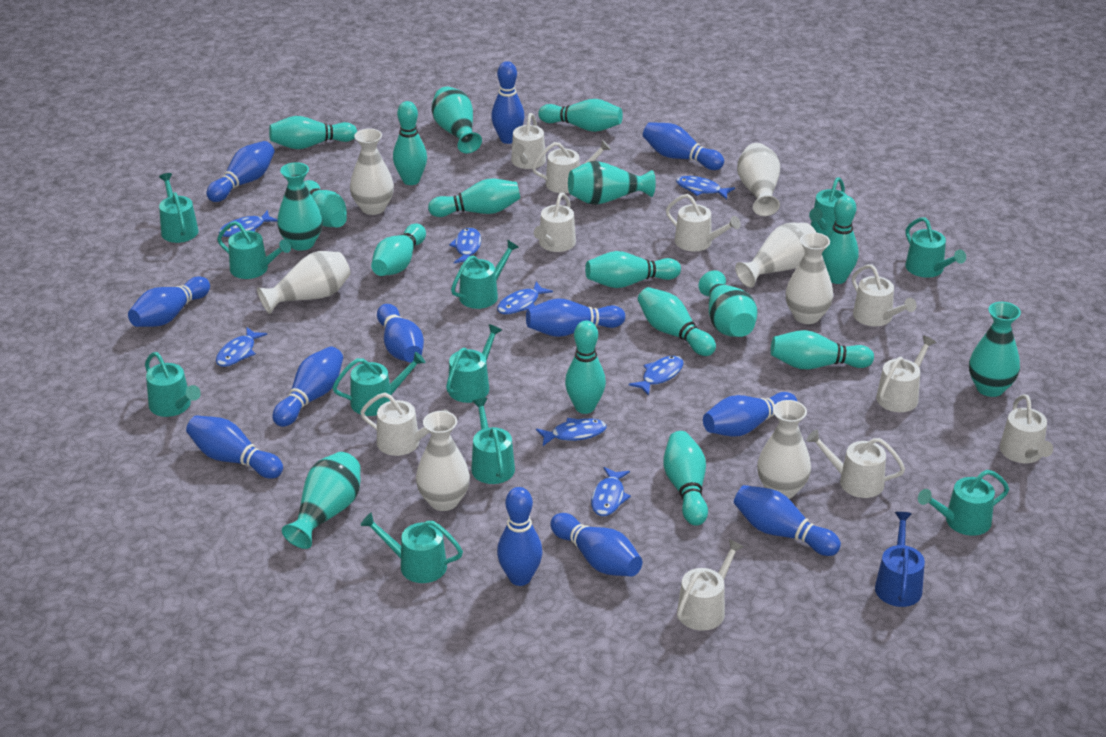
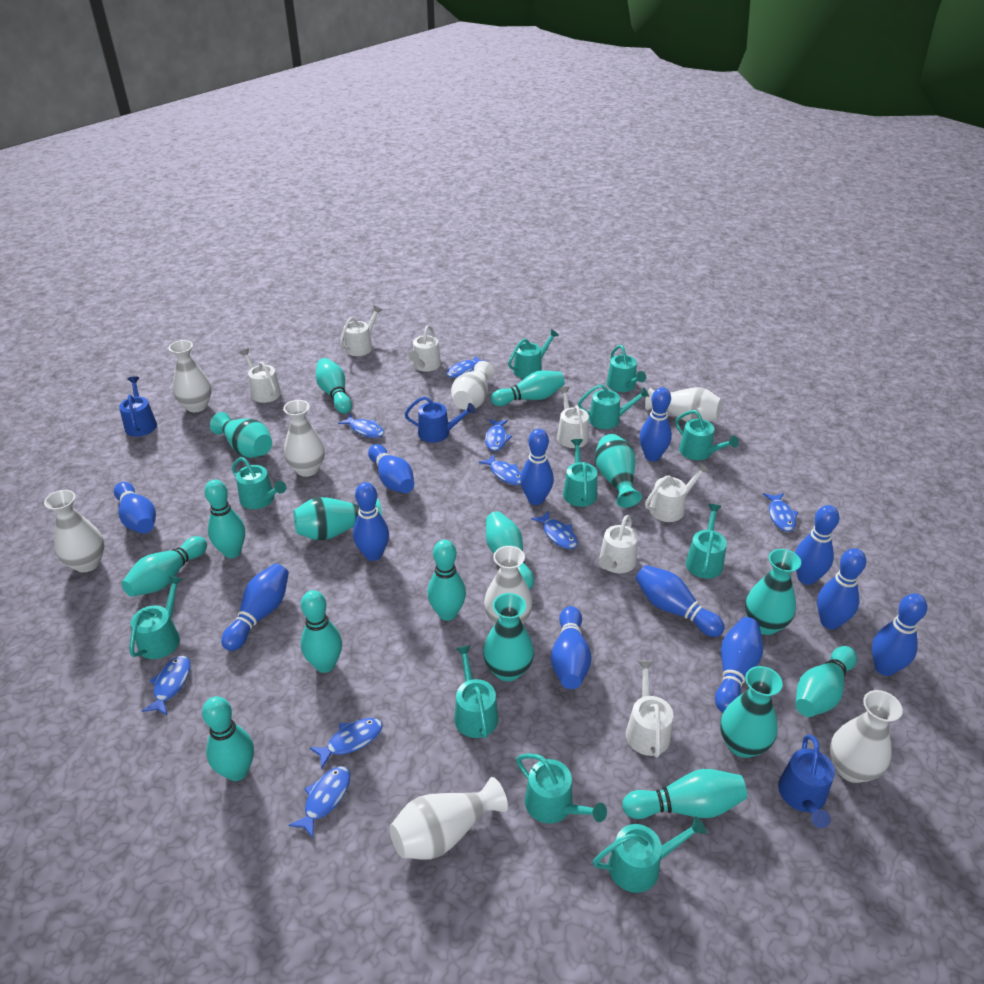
blue fish: 8 -> 9
blue watering can: 1 -> 3
turquoise bowling pin: 12 -> 10
white vase: 7 -> 8
white watering can: 10 -> 7

